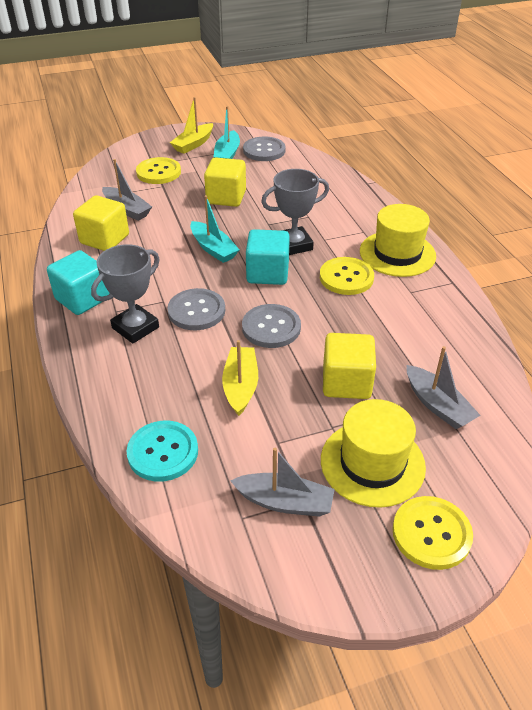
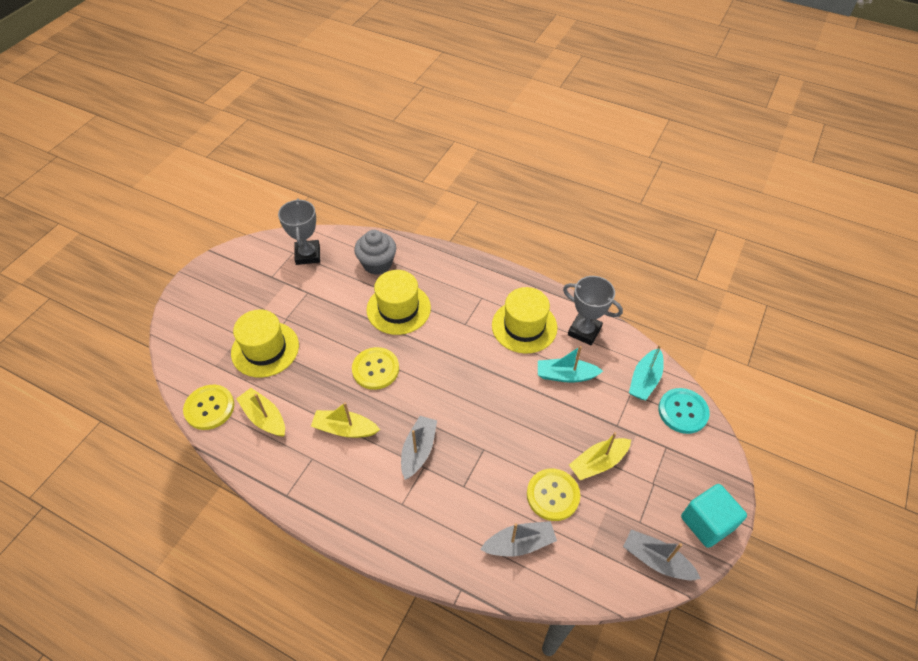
grey button: 3 -> 0
grey cupcake: 0 -> 1
turquoise cube: 2 -> 1
yellow boat: 2 -> 3
yellow cube: 3 -> 0
yellow hat: 2 -> 3

